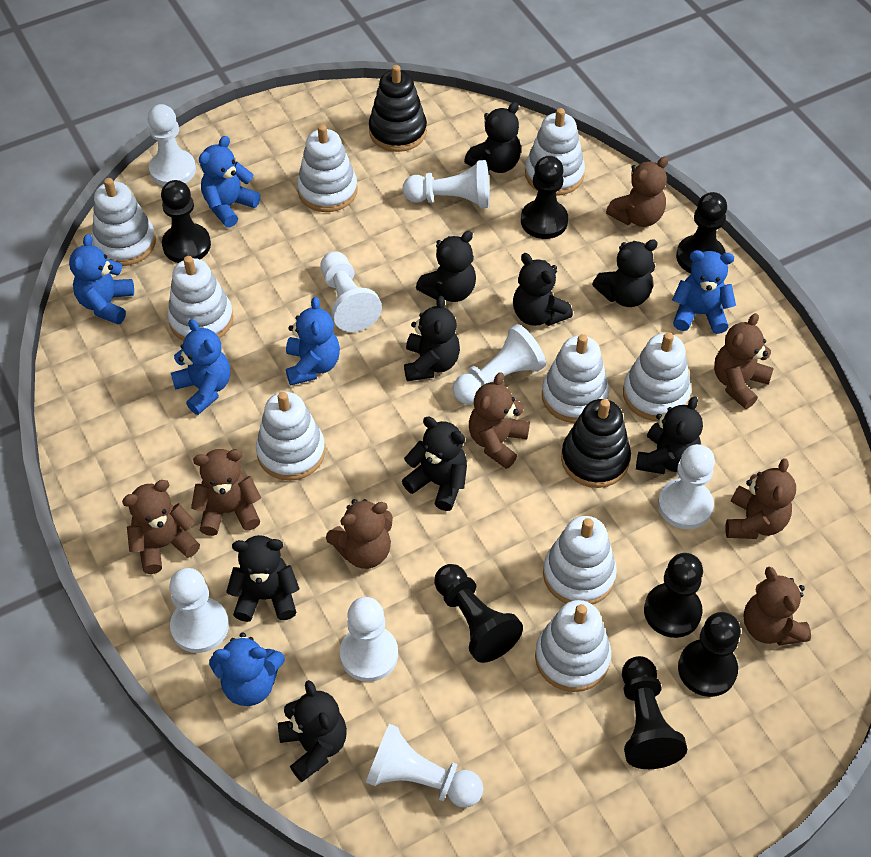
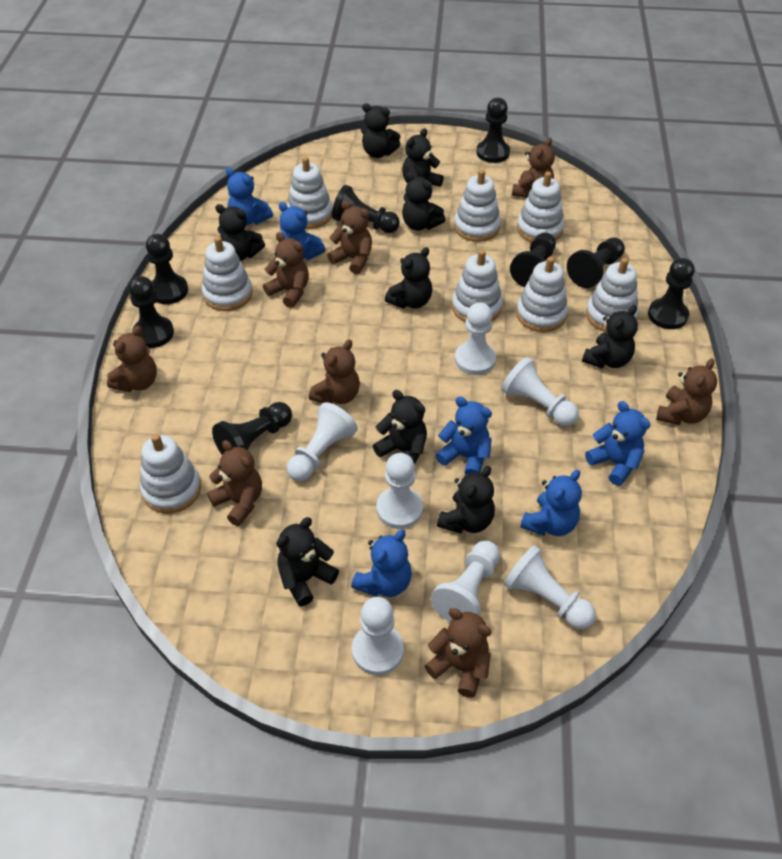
black pawn: 7 -> 8
black stacking toy: 2 -> 0
white pawn: 8 -> 7
white stacking toy: 9 -> 8

